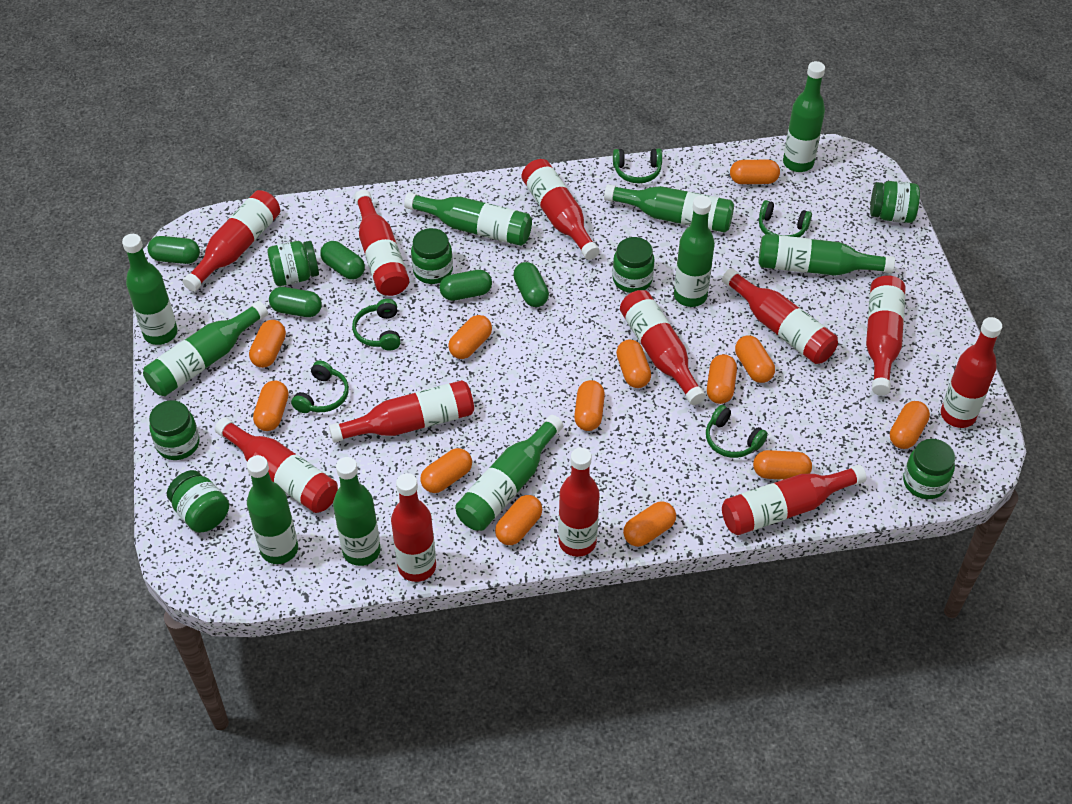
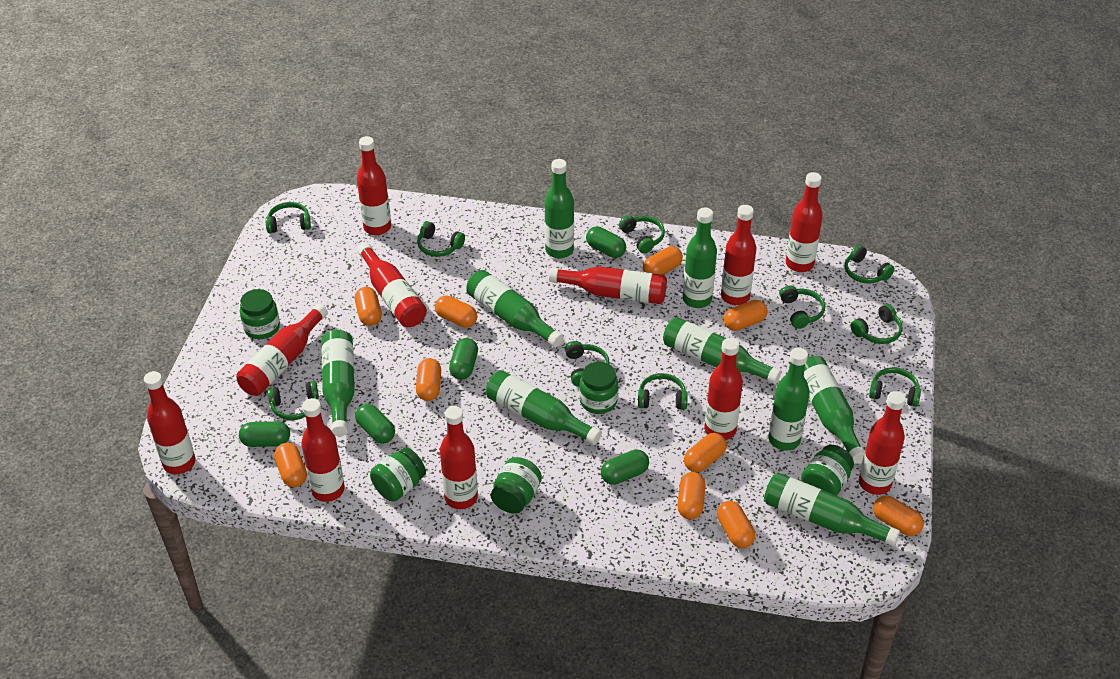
green bottle: 10 -> 9
green headphones: 5 -> 10
green jar: 7 -> 5
orange capsule: 13 -> 10
red bottle: 12 -> 11

